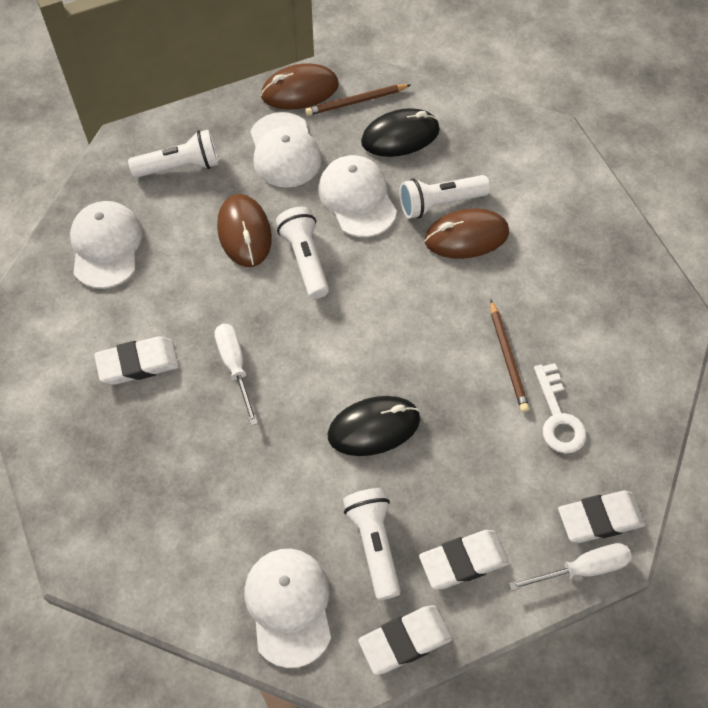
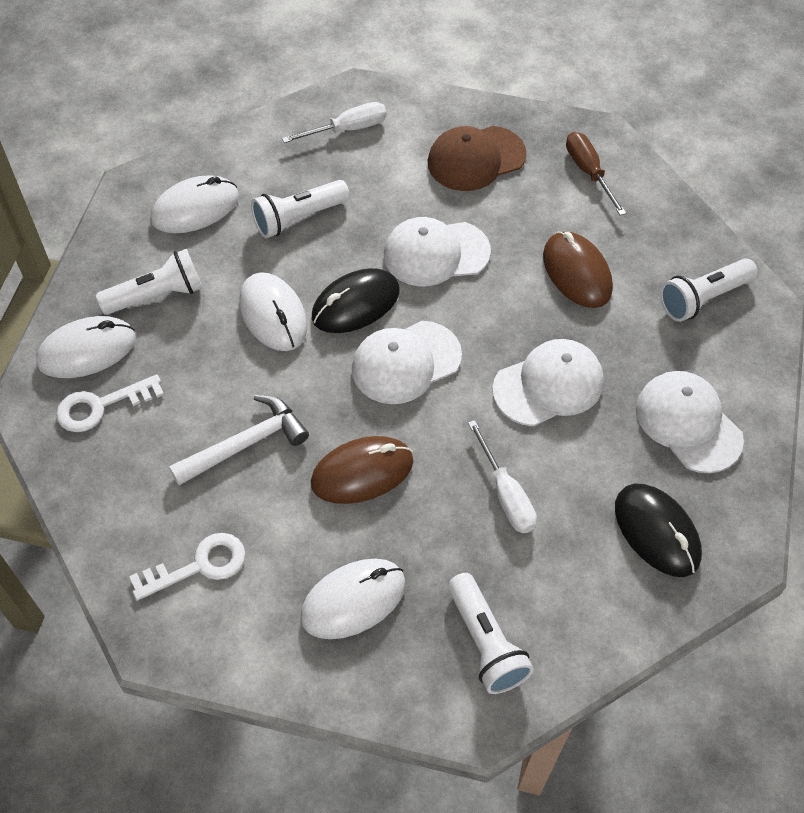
brown cap: 0 -> 1
brown mouse: 3 -> 2
brown pencil: 2 -> 0
brown screwdriver: 0 -> 1
white eraser: 4 -> 0
white hammer: 0 -> 1
white key: 1 -> 2
white mouse: 0 -> 4

